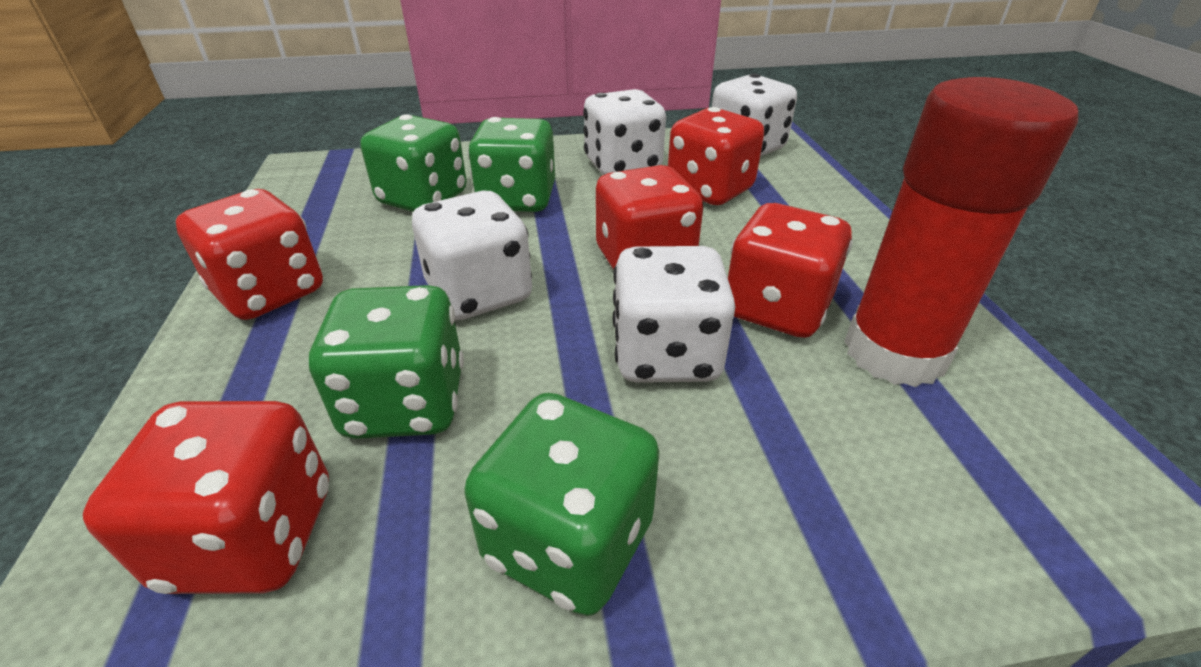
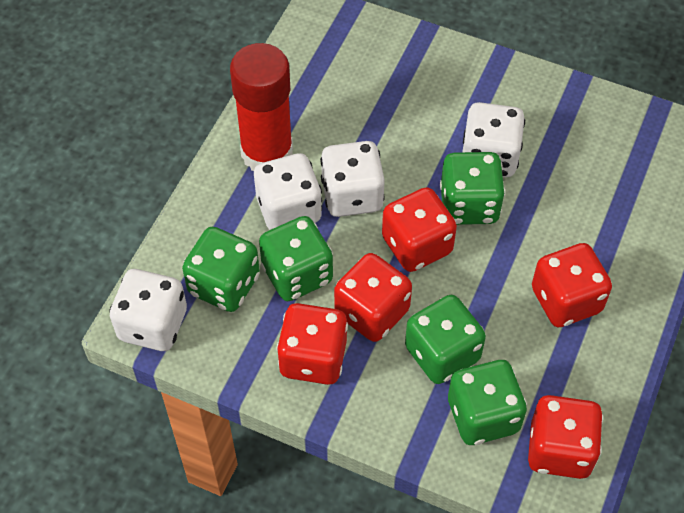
green dice: 4 -> 5

